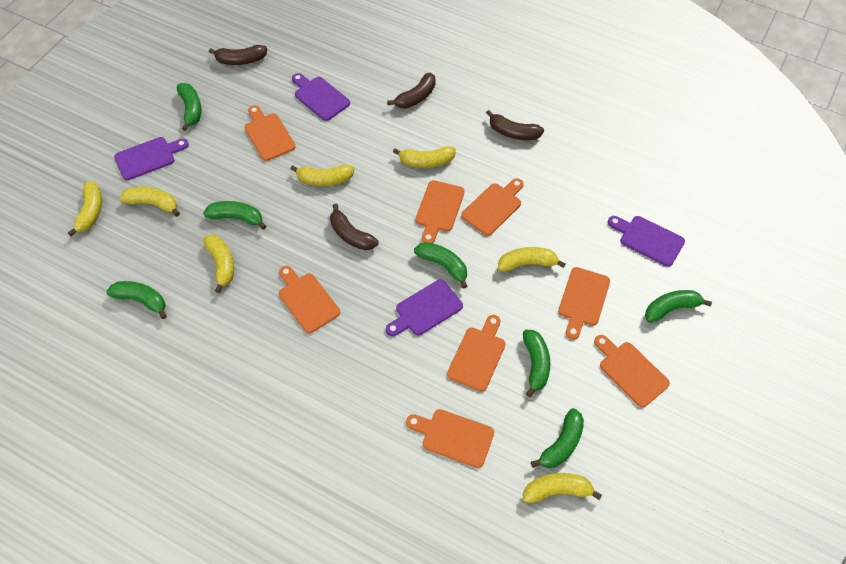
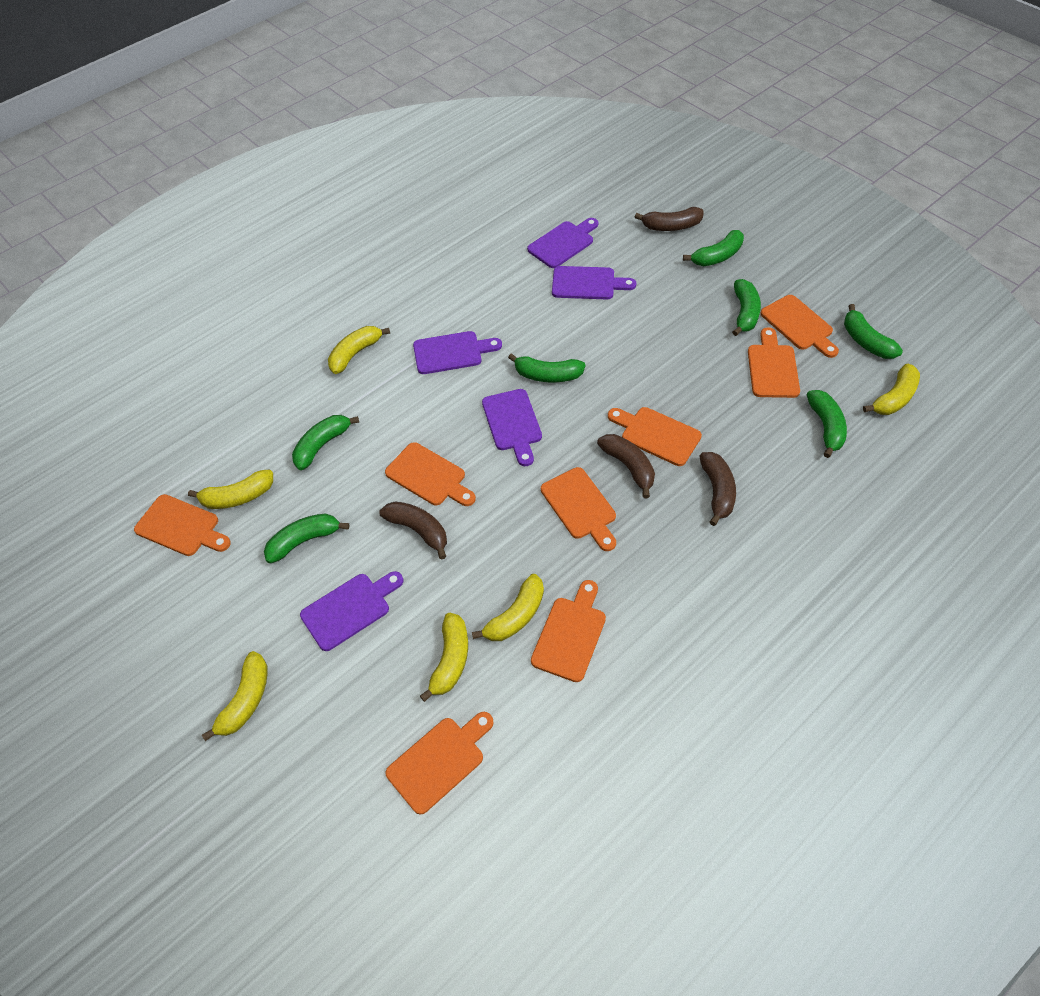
purple cutting board: 4 -> 5
yellow banana: 7 -> 6

